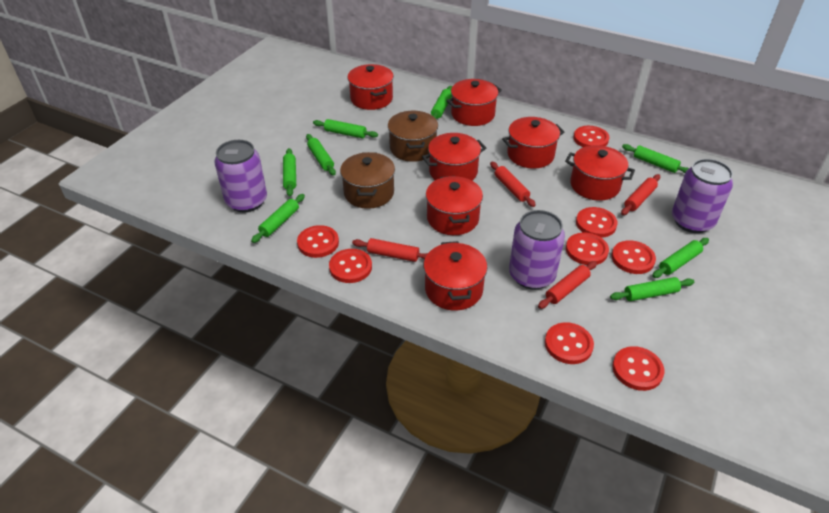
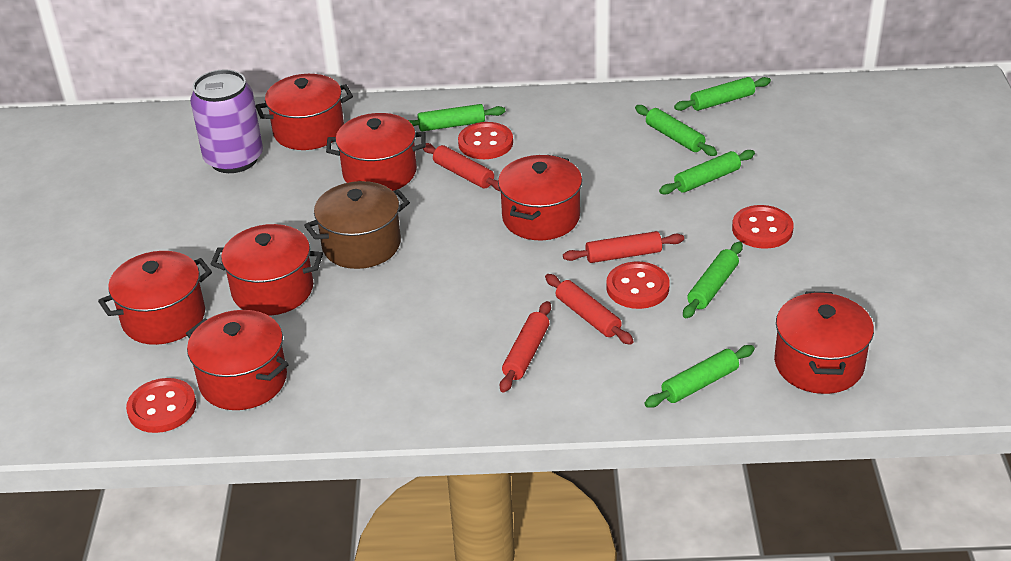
brown pot: 2 -> 1
green rolling pin: 8 -> 6
purple can: 3 -> 1
red button: 8 -> 4

